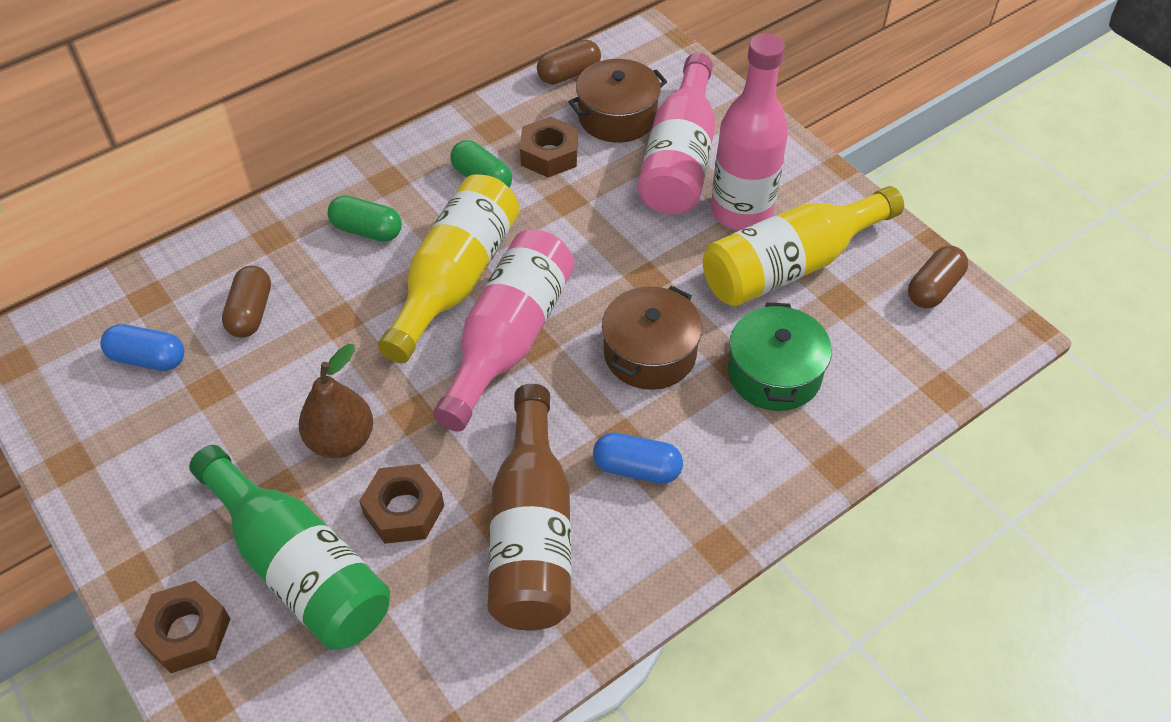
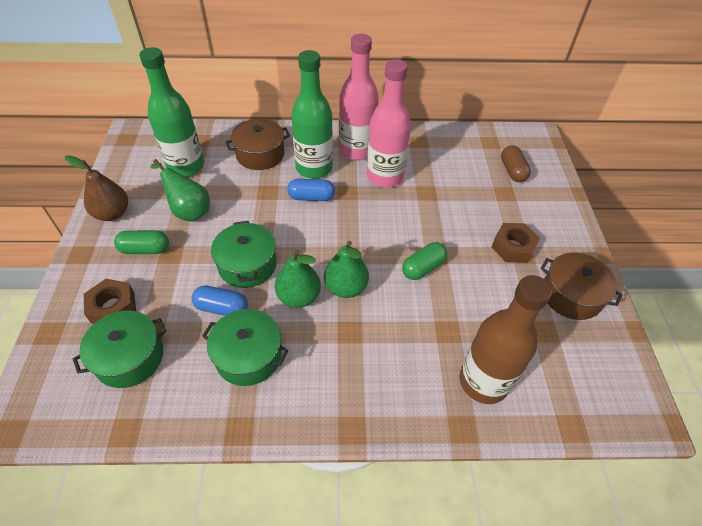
brown capsule: 3 -> 1
brown nut: 3 -> 2
green bottle: 1 -> 2
green pear: 0 -> 3
green pot: 1 -> 3
pink bottle: 3 -> 2
yellow bottle: 2 -> 0

